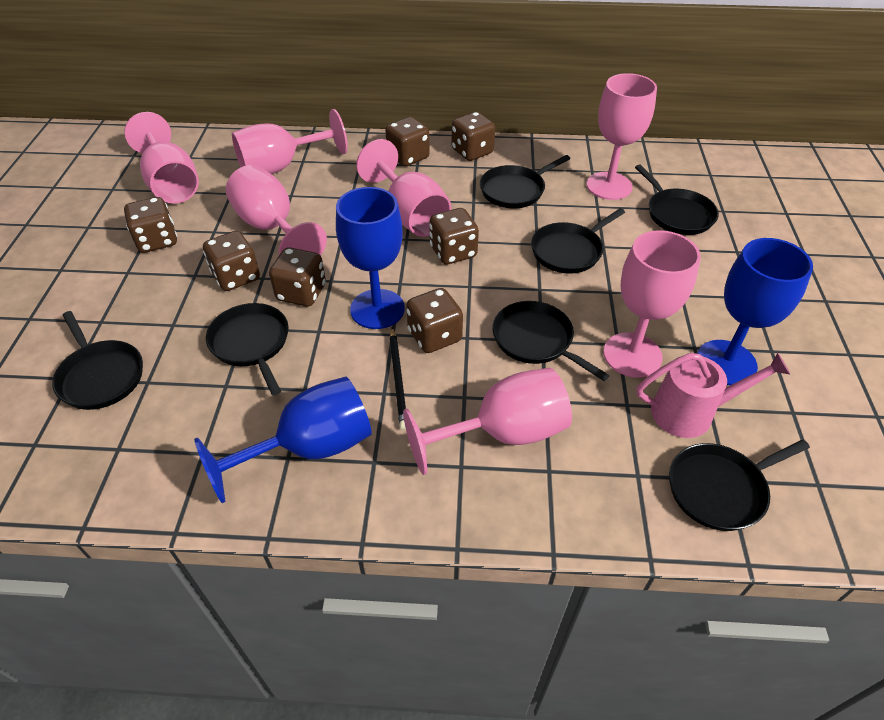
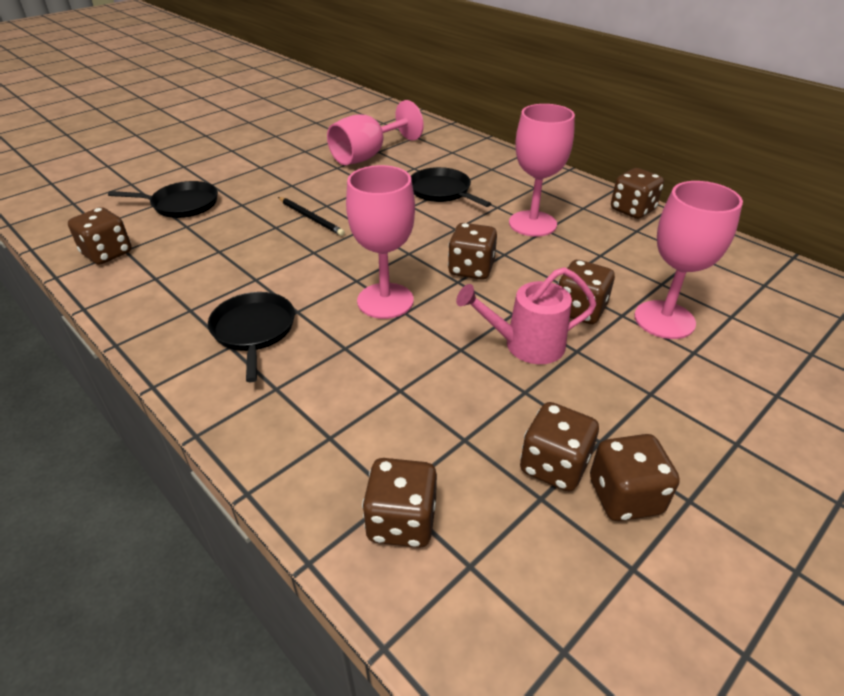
black pan: 7 -> 3
blue goblet: 3 -> 0
pink goblet: 7 -> 4

